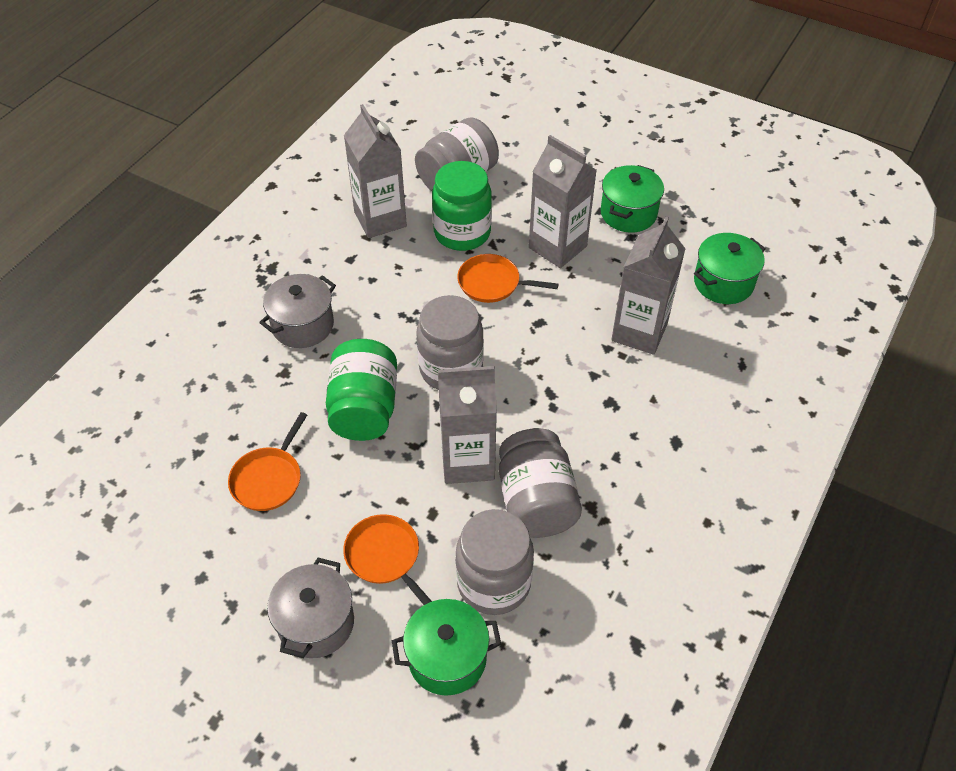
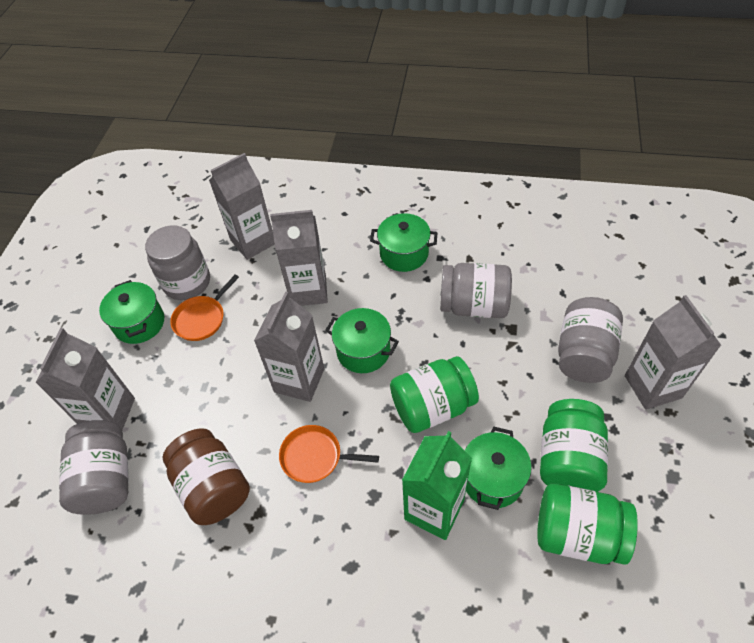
brown jar: 0 -> 1
green carton: 0 -> 1
green jar: 2 -> 3
green pot: 3 -> 4
grey carton: 4 -> 5
grey pot: 2 -> 0
orange pan: 3 -> 2

